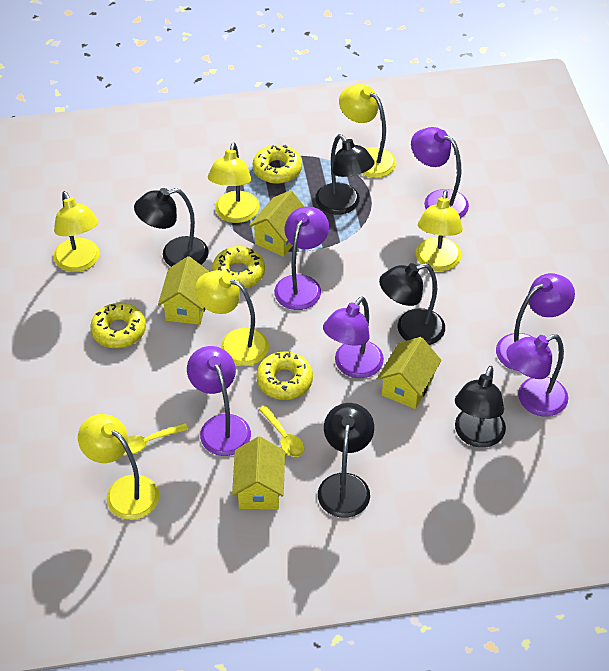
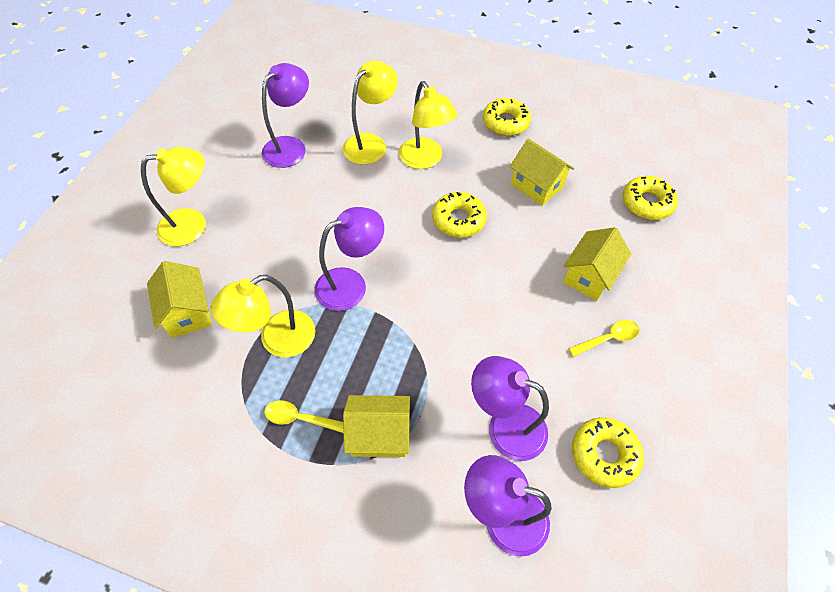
black lamp: 5 -> 0
purple lamp: 6 -> 4
yellow lamp: 6 -> 4

